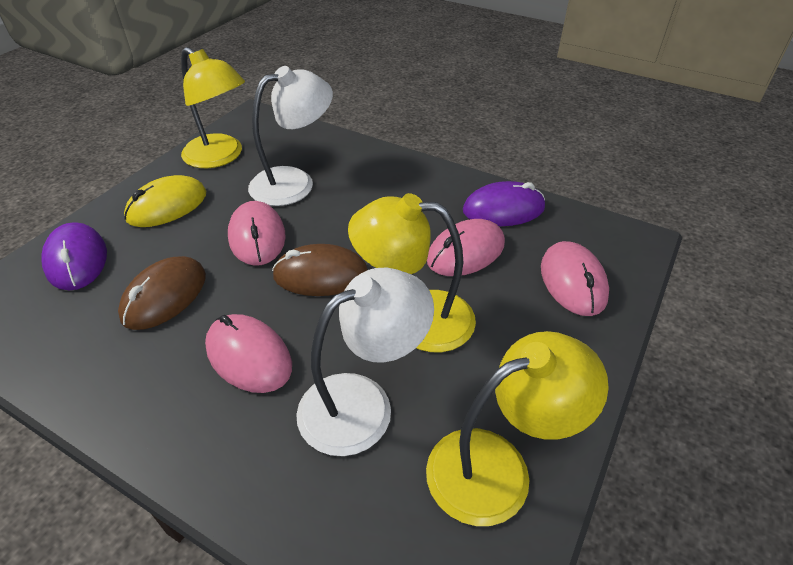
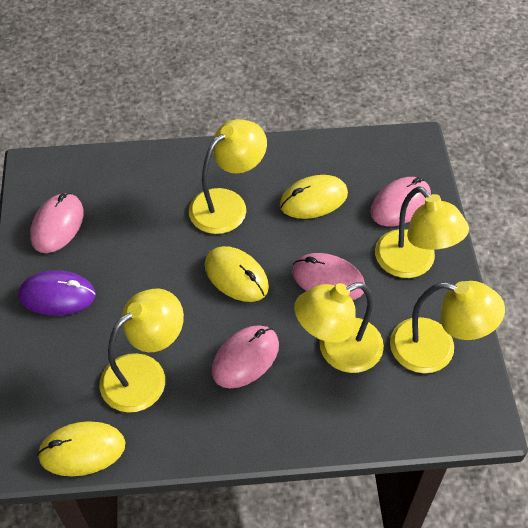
brown mouse: 2 -> 0
purple mouse: 2 -> 1
white lamp: 2 -> 0
yellow lamp: 3 -> 5
yellow mouse: 1 -> 3

